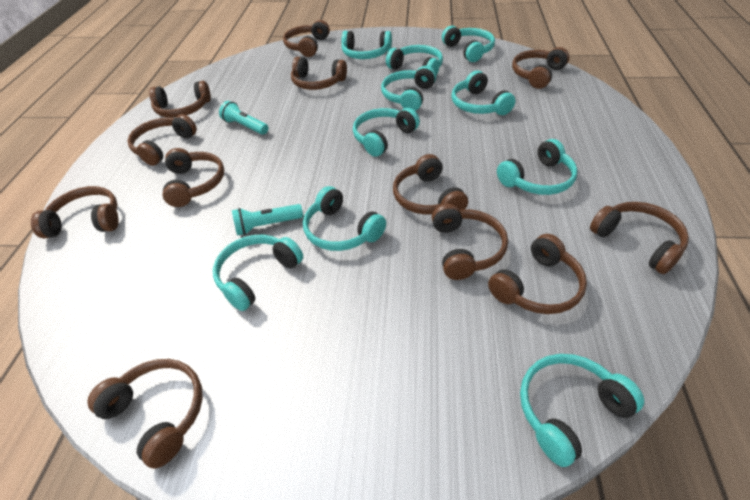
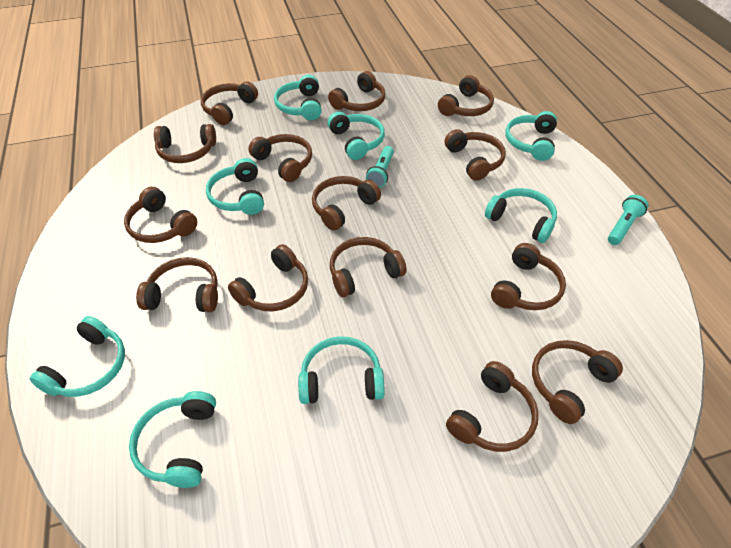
brown headphones: 12 -> 14
turquoise headphones: 10 -> 8

